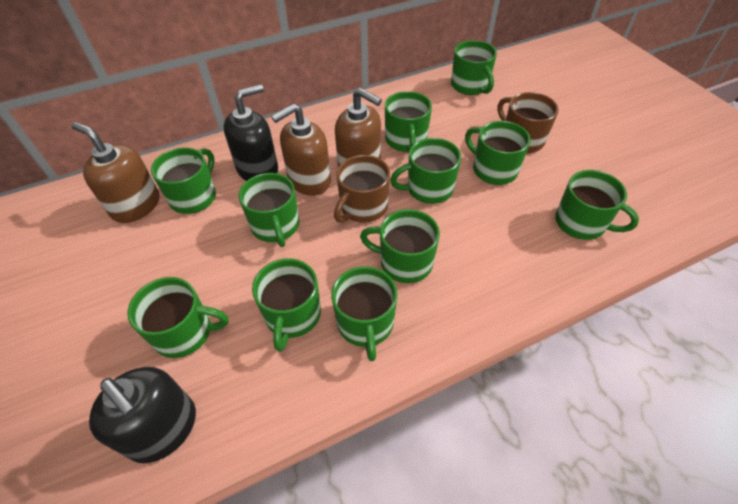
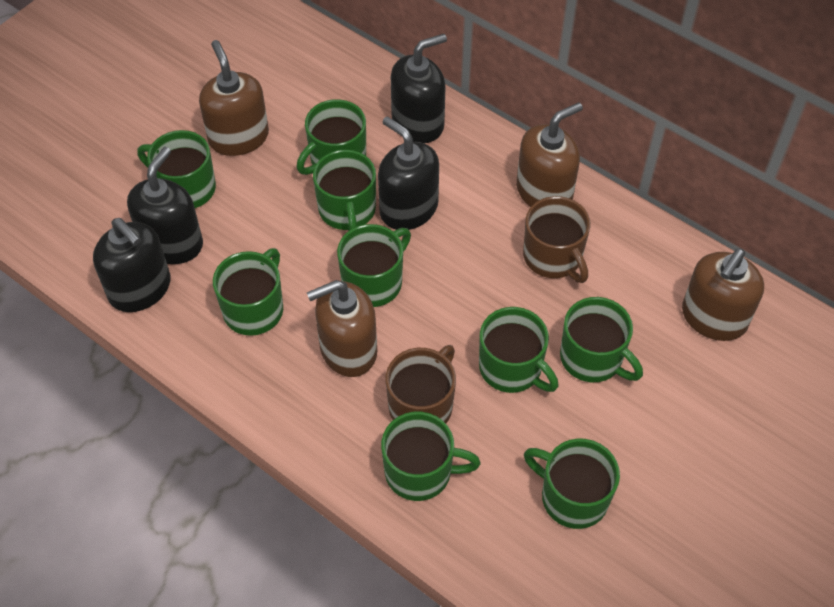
black soap dispenser: 2 -> 4
brown soap dispenser: 3 -> 4
green mug: 11 -> 9

